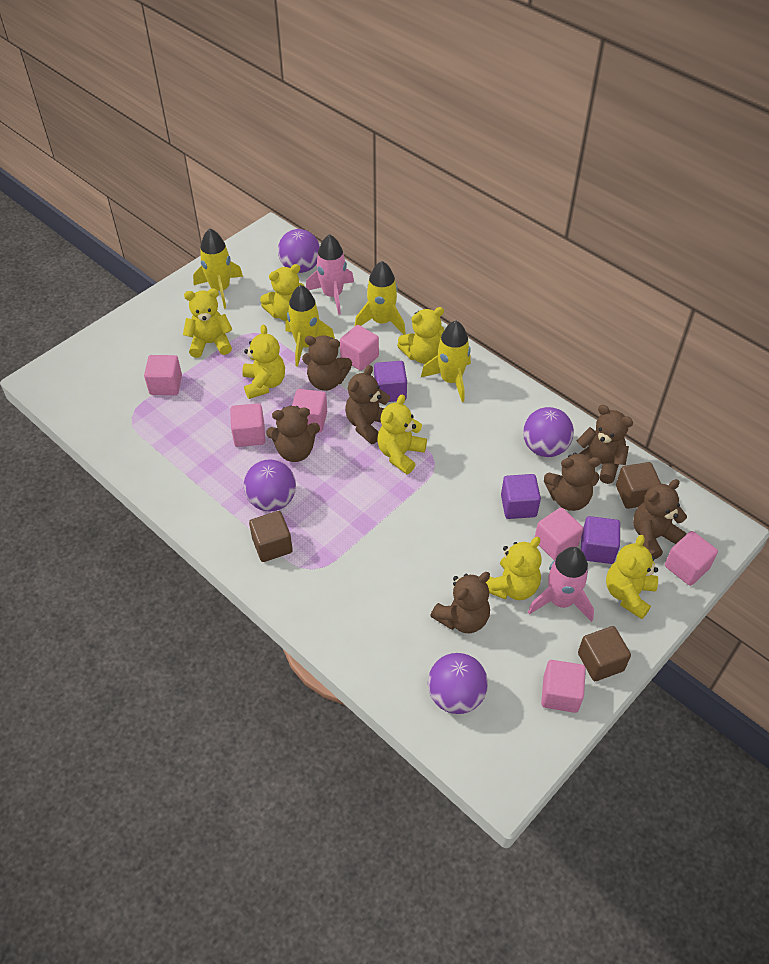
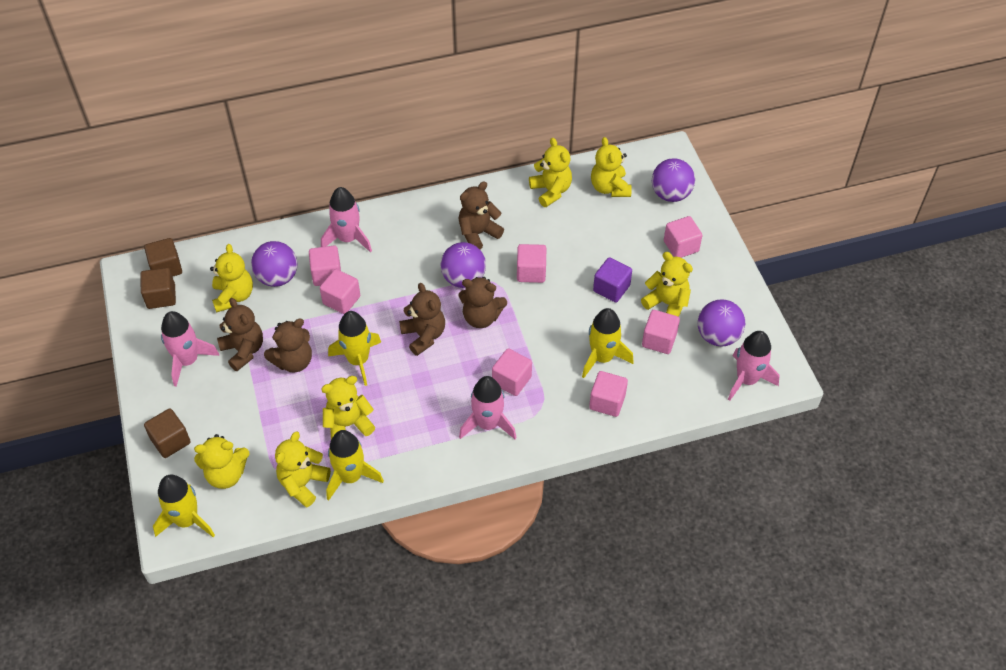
brown teddy bear: 7 -> 5
pink rocket: 2 -> 4
purple cube: 3 -> 1

